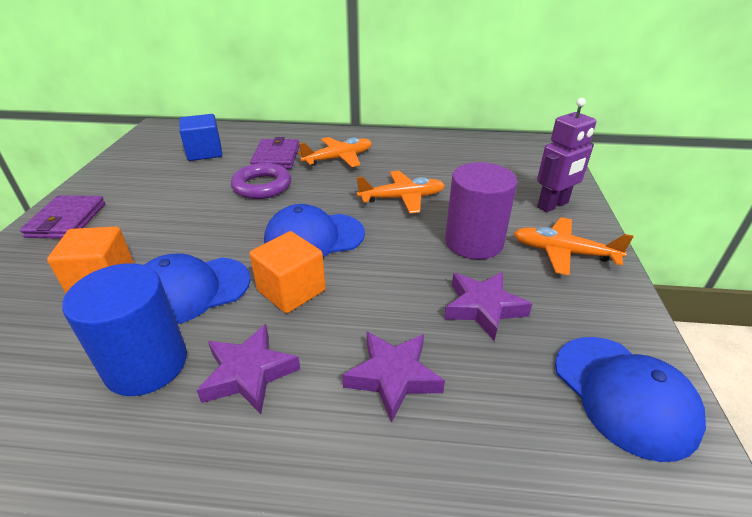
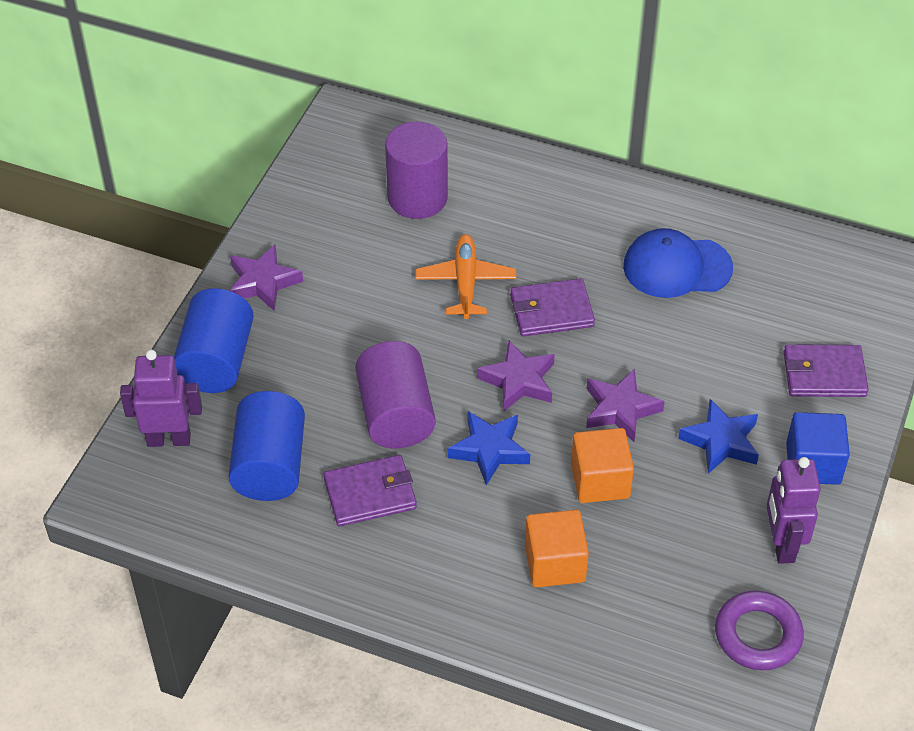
blue cap: 3 -> 1
blue cylinder: 1 -> 2
blue star: 0 -> 2
orange plane: 3 -> 1
purple cylinder: 1 -> 2
purple robot: 1 -> 2
purple wallet: 2 -> 3

